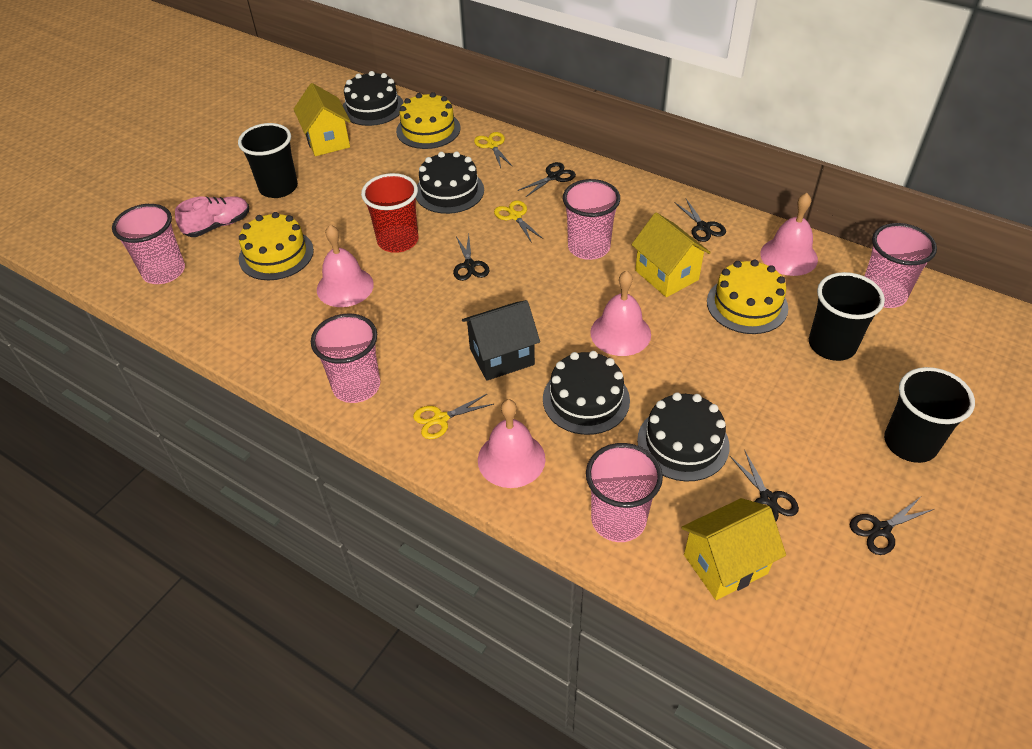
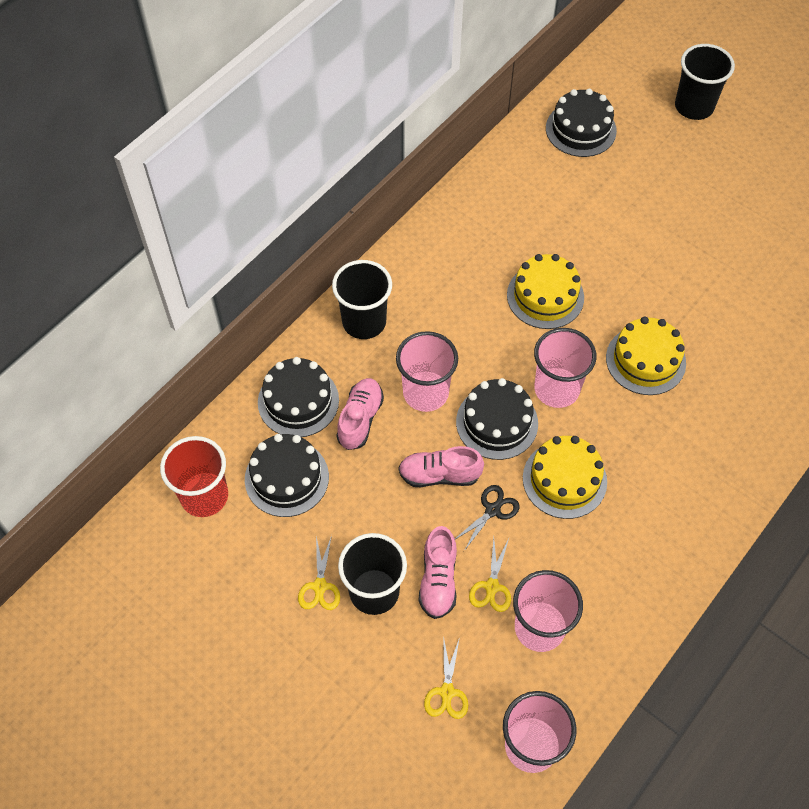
black house: 1 -> 0
black scissors: 5 -> 1
pink bell: 4 -> 0
pink cup: 5 -> 4
pink shoe: 1 -> 3
yellow house: 3 -> 0

